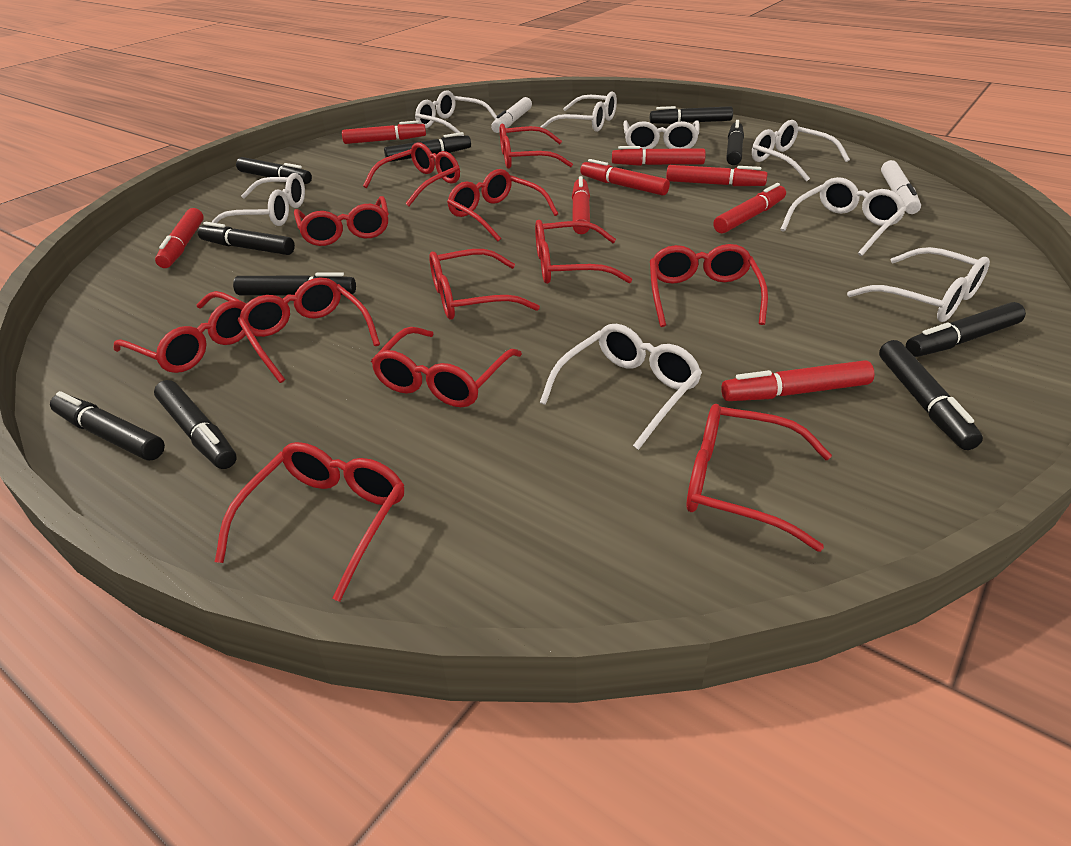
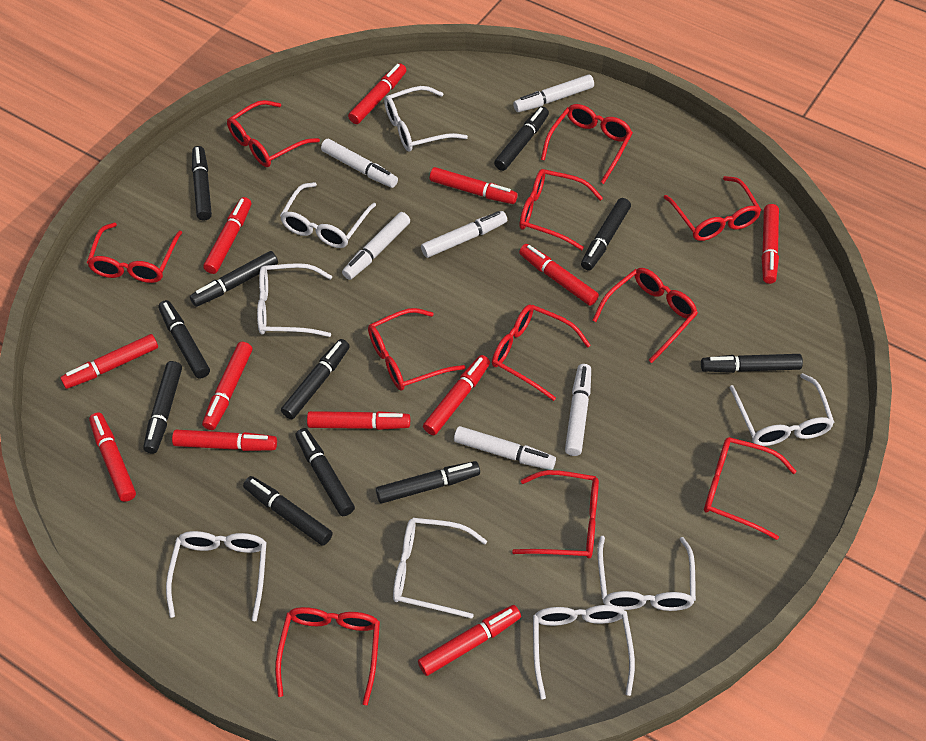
black marker: 10 -> 11
red glasses: 12 -> 11
red marker: 8 -> 12
white marker: 2 -> 6

